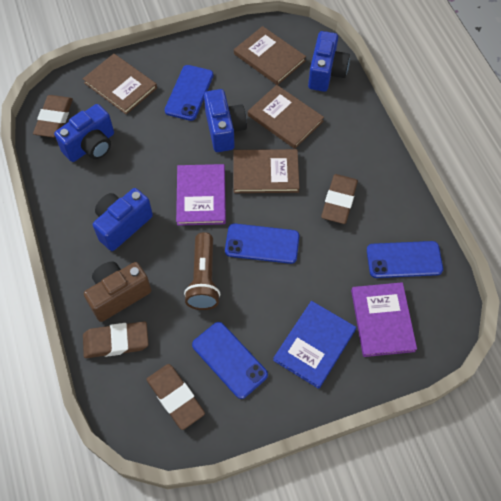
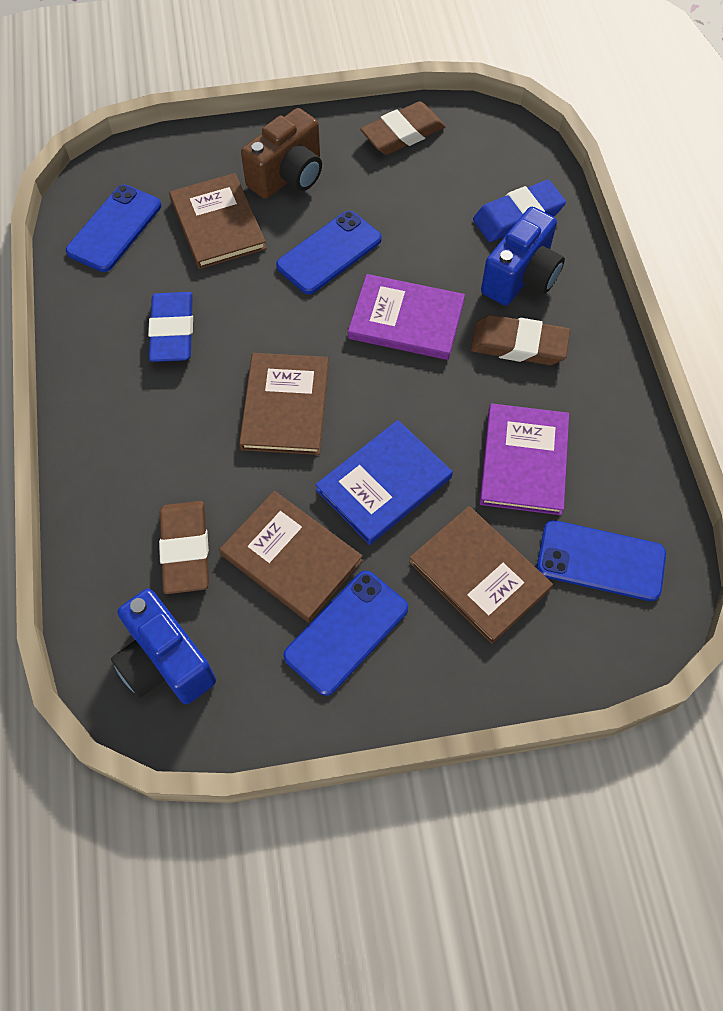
blue camera: 4 -> 2
blue eraser: 0 -> 2
brown eraser: 4 -> 3
brown flashlight: 1 -> 0

